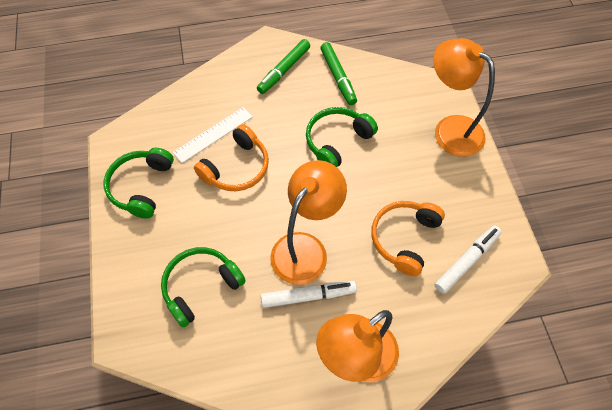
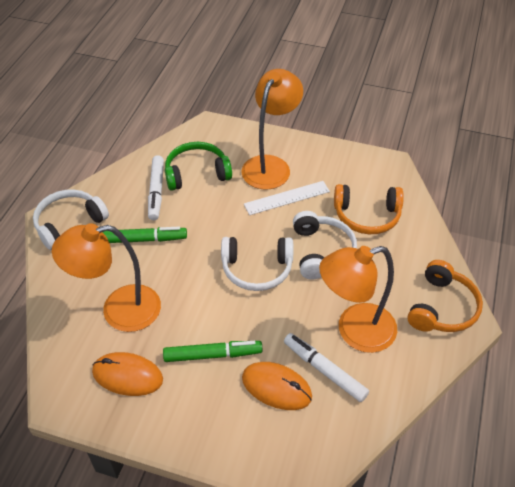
green headphones: 3 -> 1
orange mouse: 0 -> 2
white headphones: 0 -> 3

